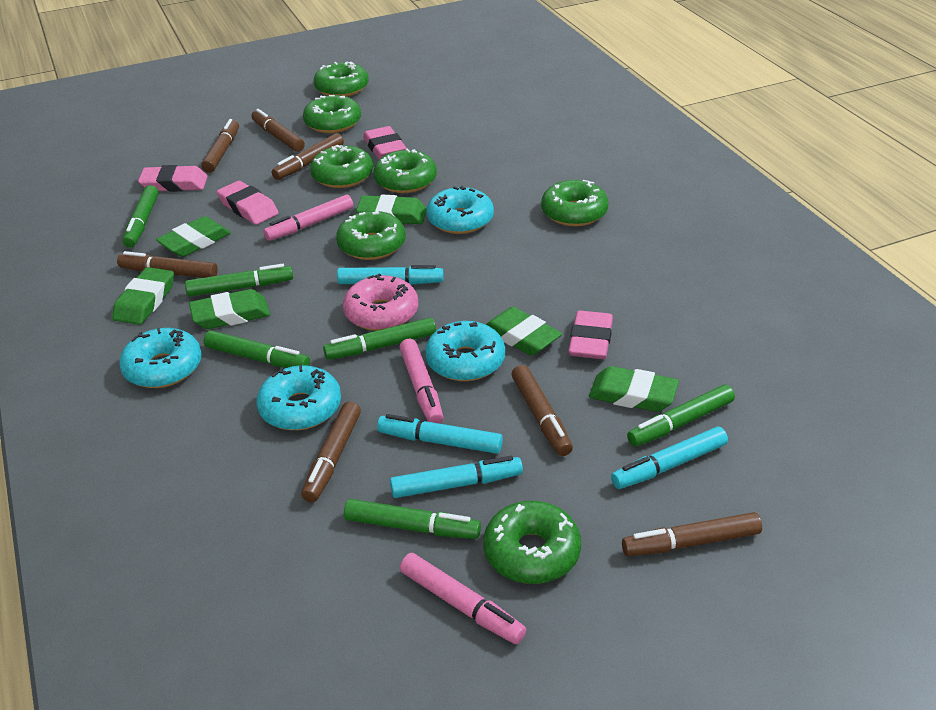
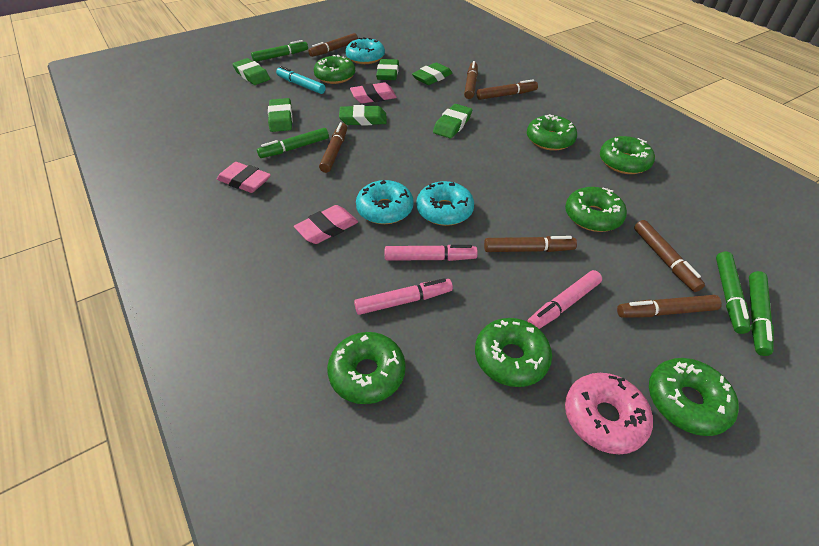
green marker: 6 -> 4
pink eraser: 4 -> 3
turquoise donut: 4 -> 3
turquoise marker: 4 -> 1

